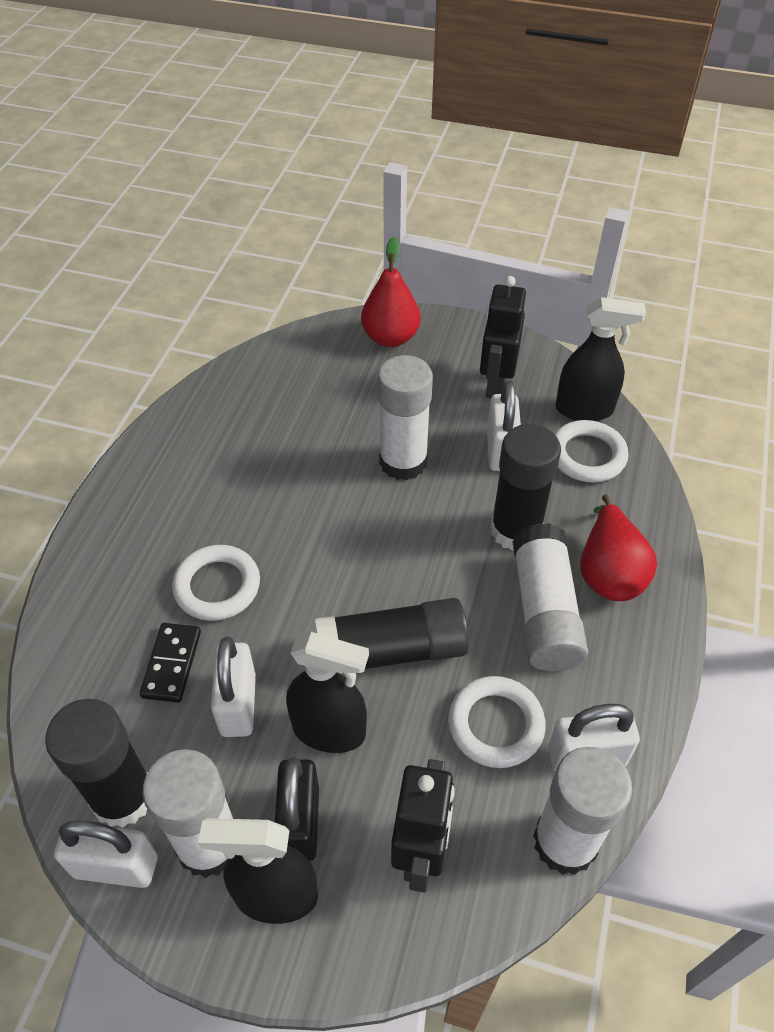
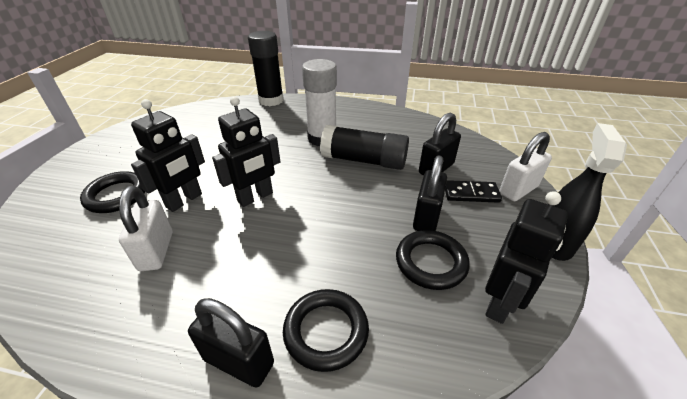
black glue stick: 3 -> 2
black padlock: 1 -> 3
black ring: 0 -> 3
black robot: 2 -> 3
black spray bottle: 3 -> 1
red pear: 2 -> 0
white glue stick: 4 -> 1
white padlock: 4 -> 2
white ring: 3 -> 0

